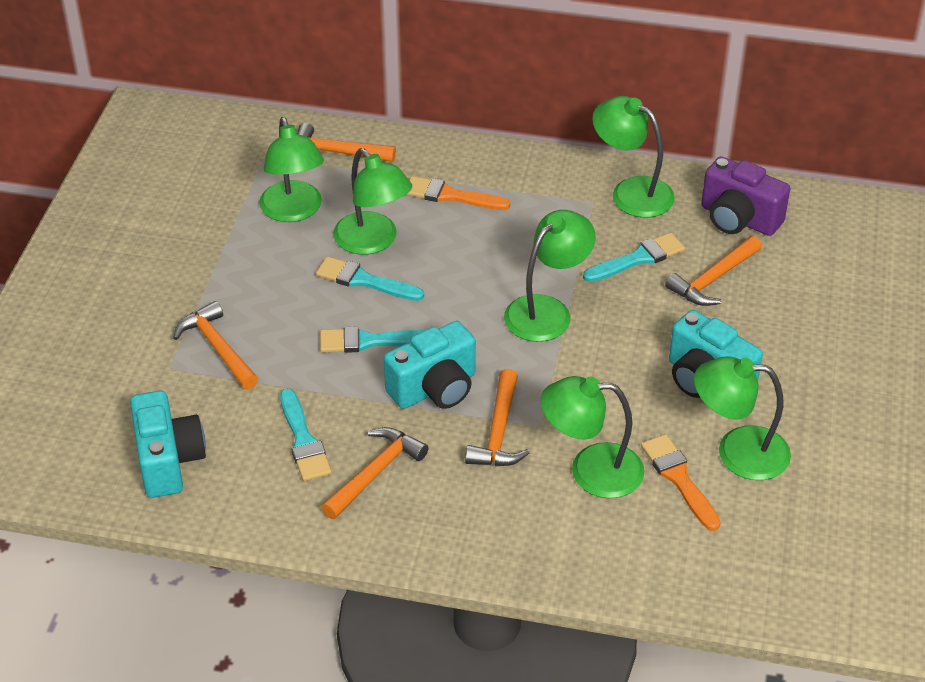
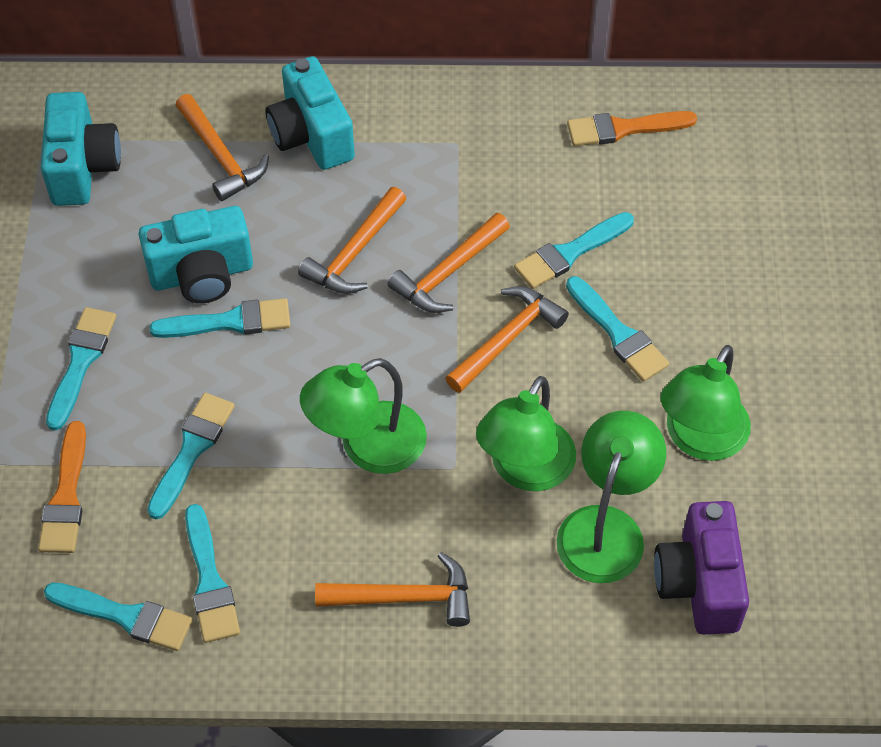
green lamp: 6 -> 4
turquoise brush: 4 -> 7

